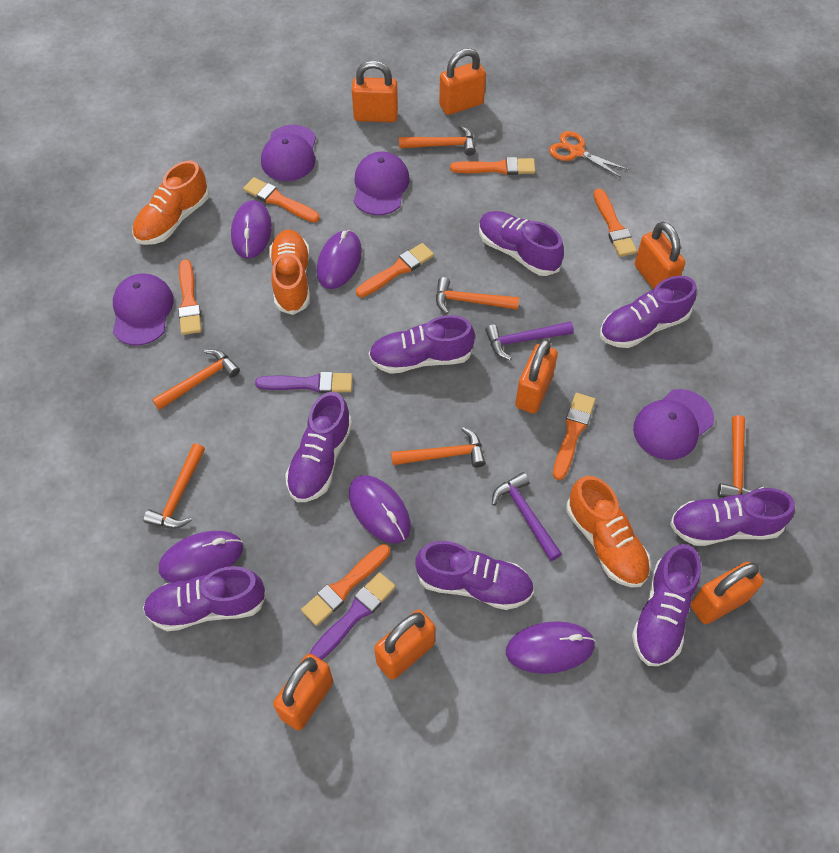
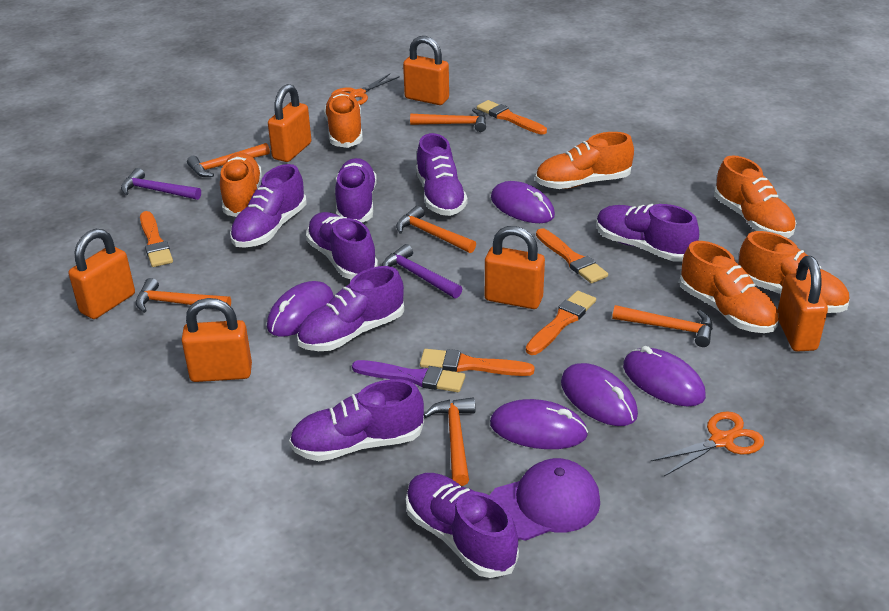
orange brush: 7 -> 5
orange padlock: 7 -> 6
orange scissors: 1 -> 2
orange shoe: 3 -> 6
purple brush: 2 -> 1
purple cap: 4 -> 1

